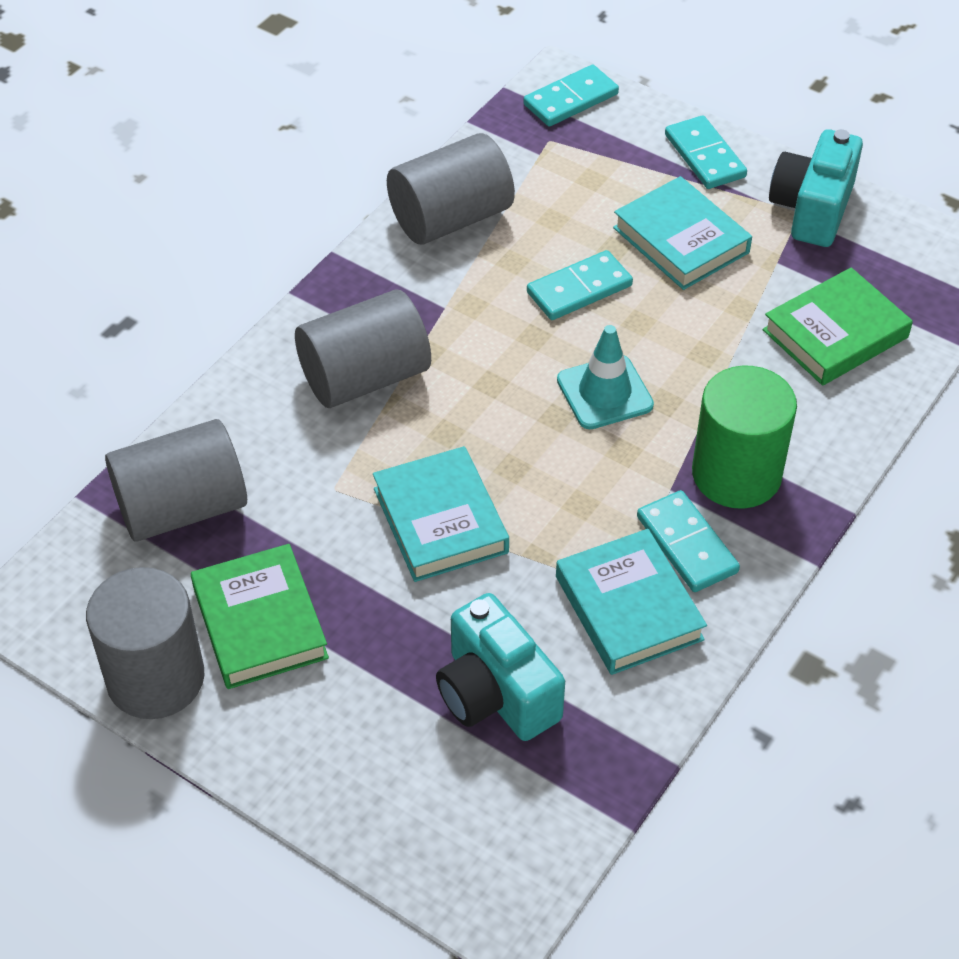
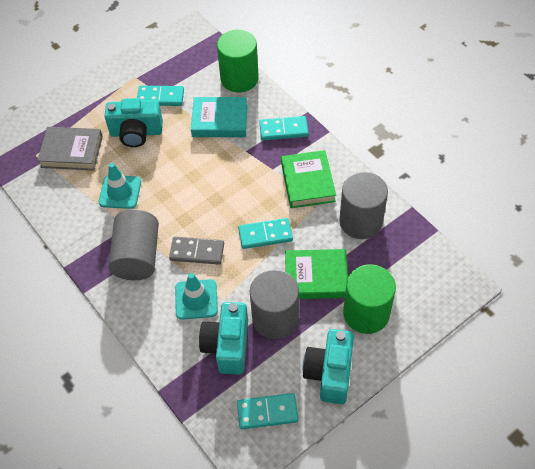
green cylinder: 1 -> 2
grey book: 0 -> 1
grey cylinder: 4 -> 3
grey domino: 0 -> 1
turquoise book: 3 -> 1
turquoise camera: 2 -> 3
turquoise traffic cone: 1 -> 2

